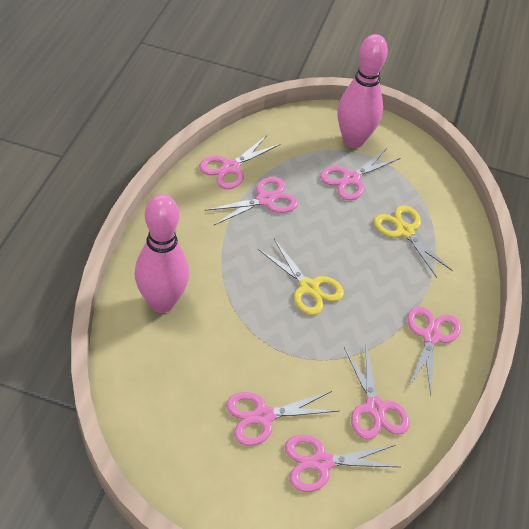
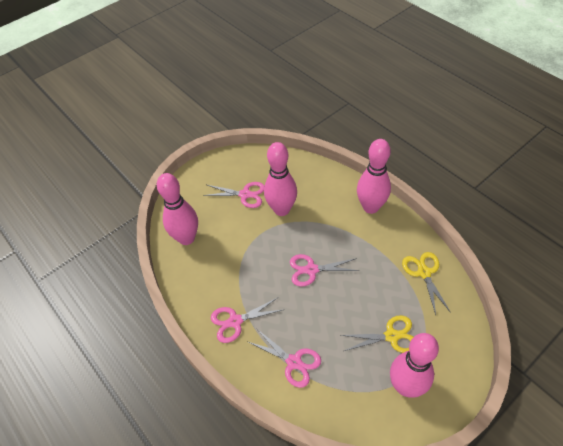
pink bowling pin: 2 -> 4
pink scissors: 7 -> 4

